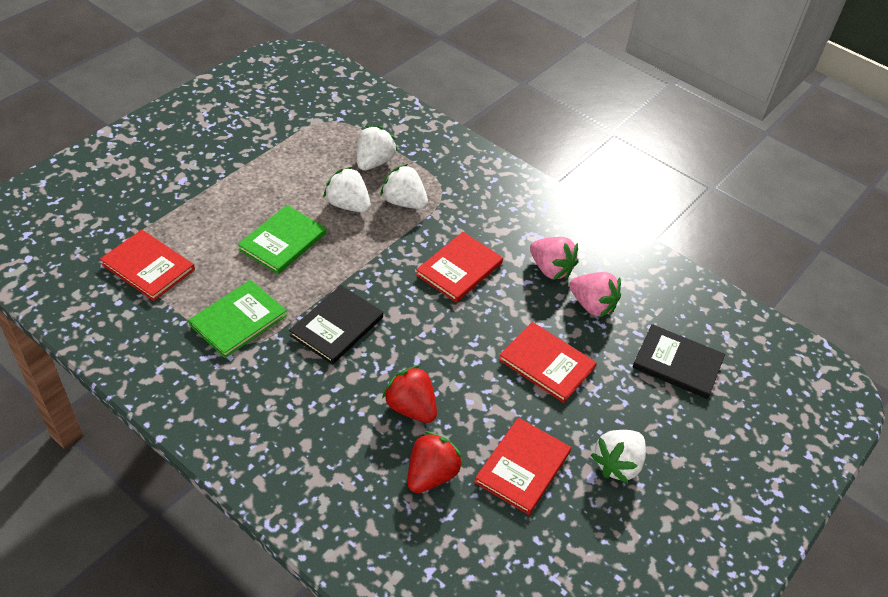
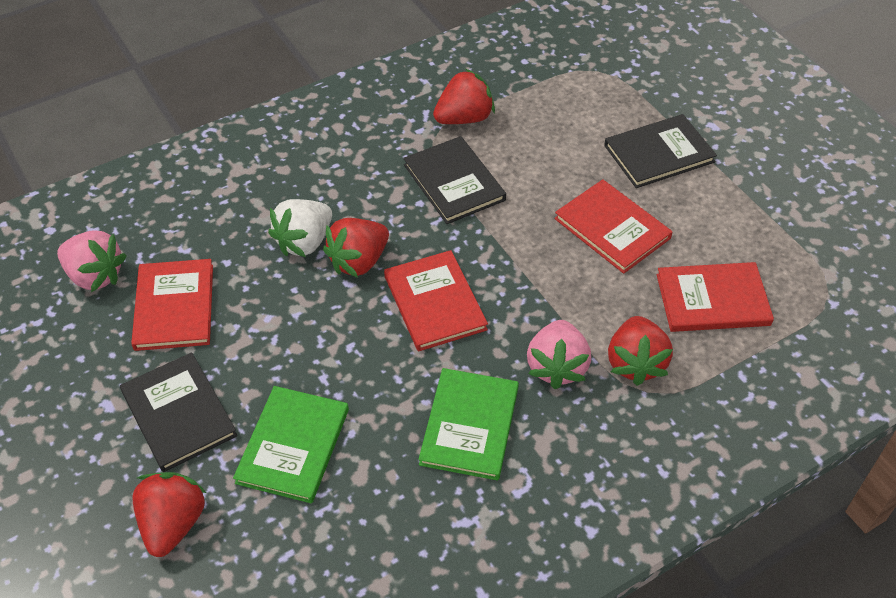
black book: 2 -> 3
red strawberry: 2 -> 4
white strawberry: 4 -> 1

